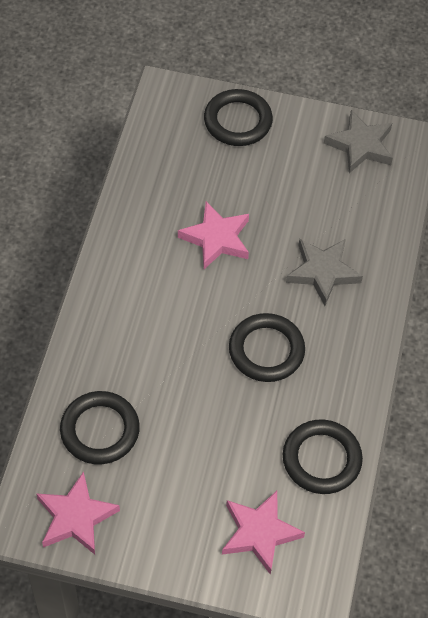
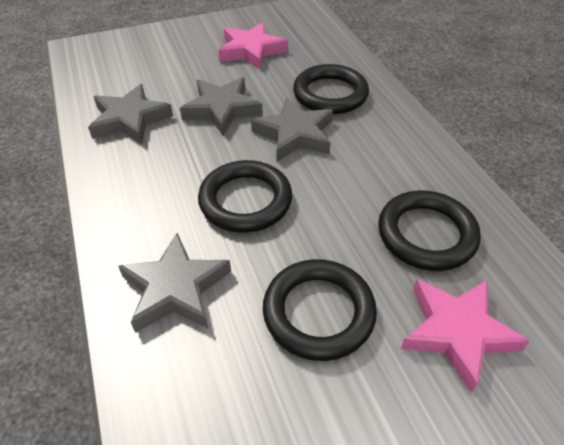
grey star: 2 -> 4
pink star: 3 -> 2

